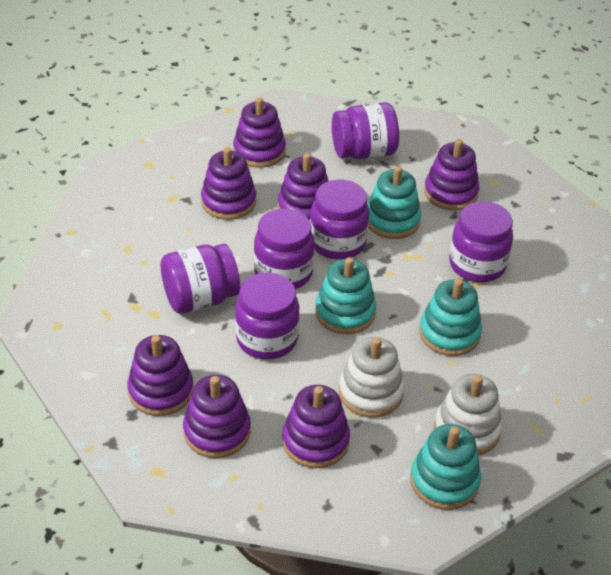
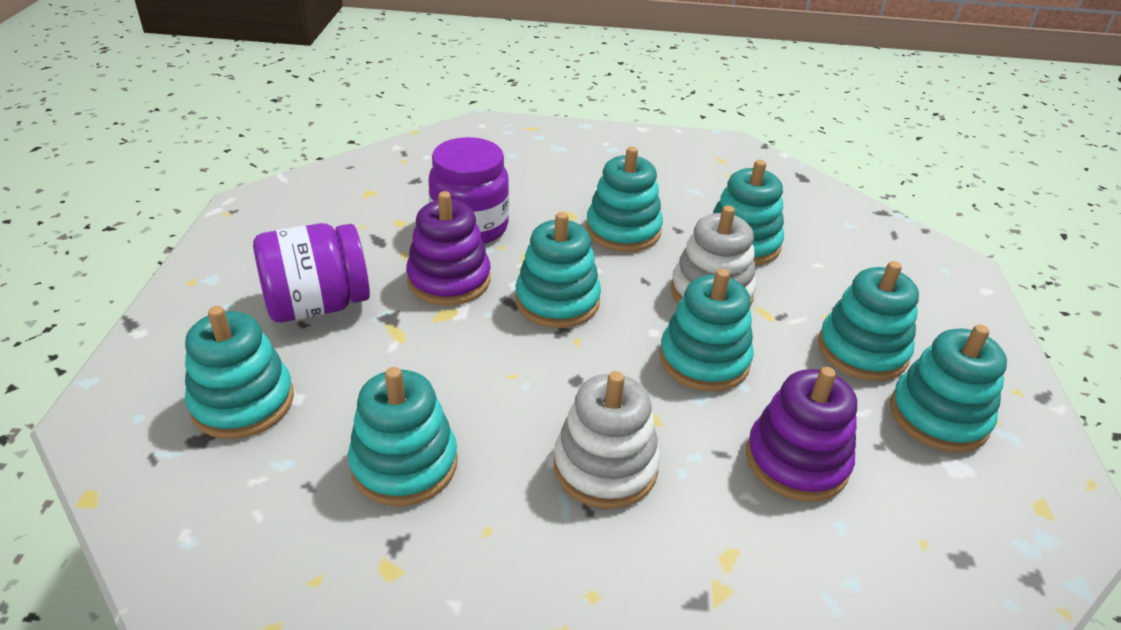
purple jar: 6 -> 2
purple stacking toy: 7 -> 2
turquoise stacking toy: 4 -> 8

